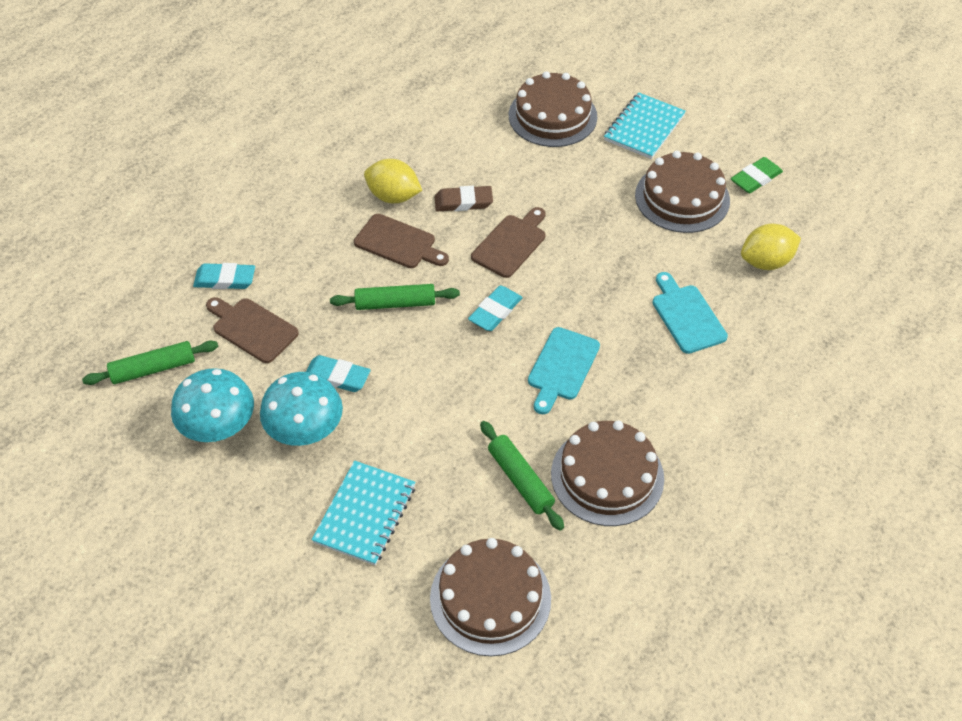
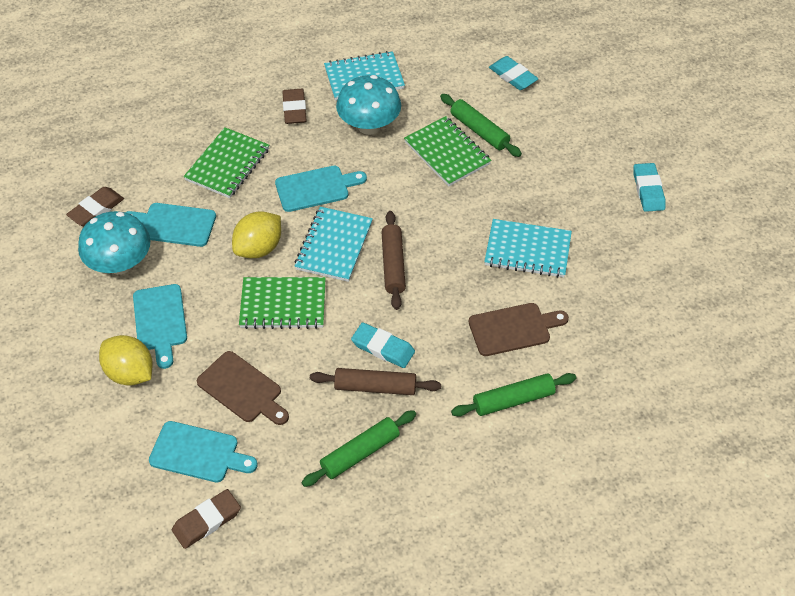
brown cake: 4 -> 0
brown cutting board: 3 -> 2
brown eraser: 1 -> 3
brown rolling pin: 0 -> 2
green eraser: 1 -> 0
green notebook: 0 -> 3
turquoise cutting board: 2 -> 4
turquoise notebook: 2 -> 3

